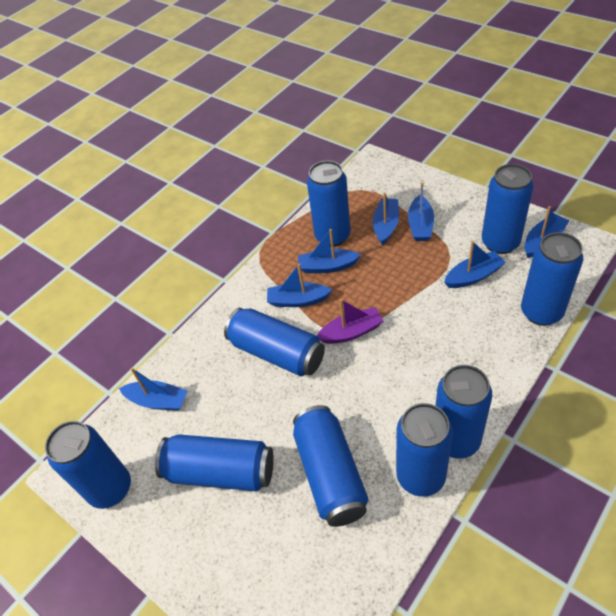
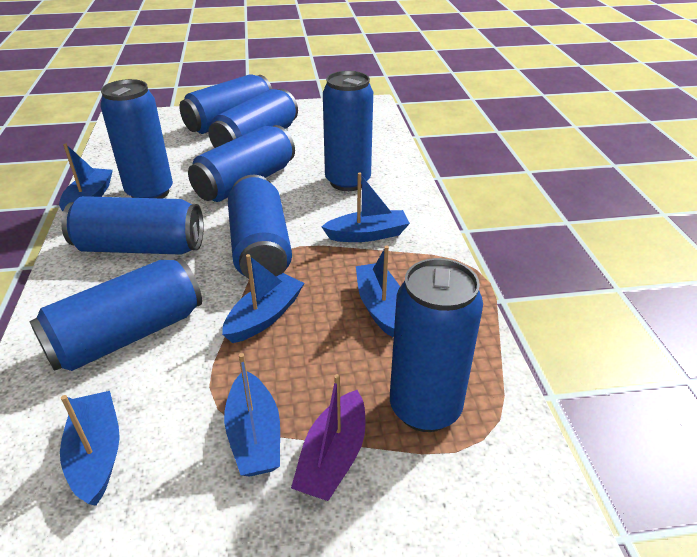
blue boat: 7 -> 6

